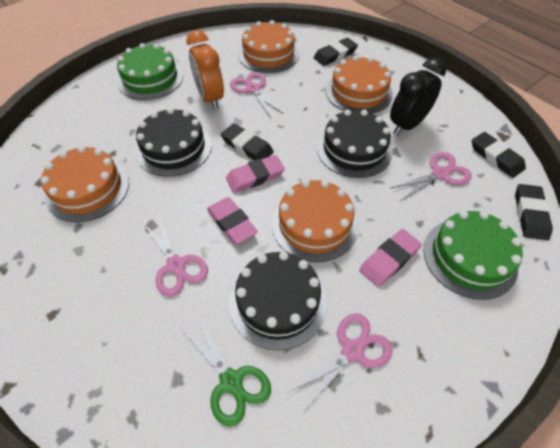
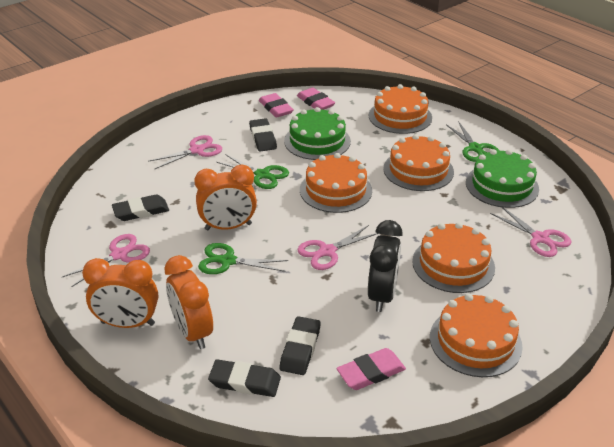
black cake: 3 -> 0
green scissors: 1 -> 3
orange cake: 4 -> 5
orange clock: 1 -> 3

